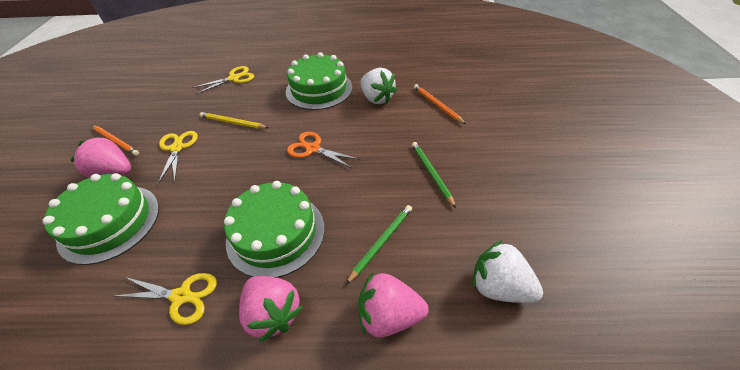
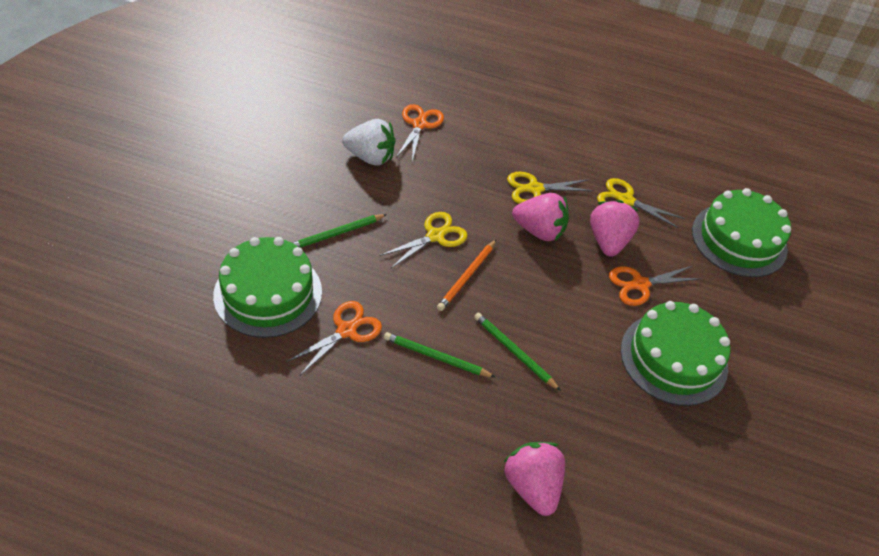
green pencil: 2 -> 3
orange pencil: 2 -> 1
orange scissors: 1 -> 3
white strawberry: 2 -> 1
yellow pencil: 1 -> 0

